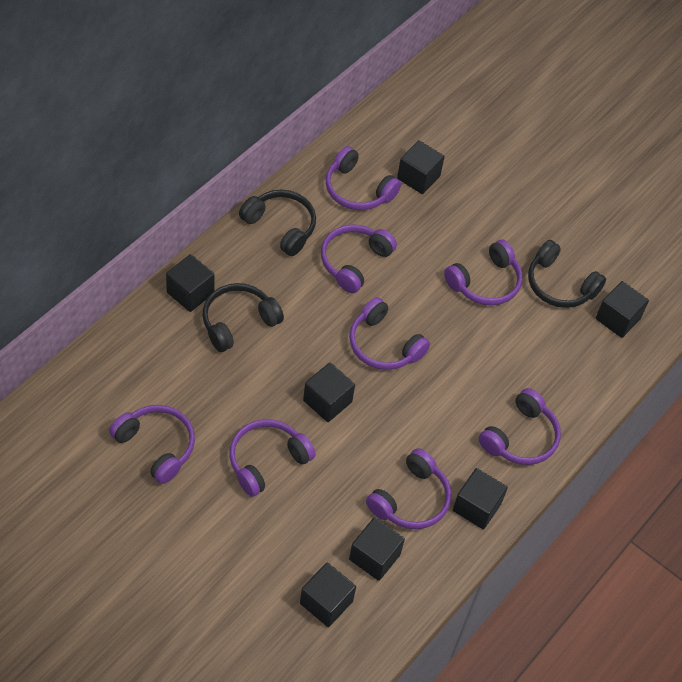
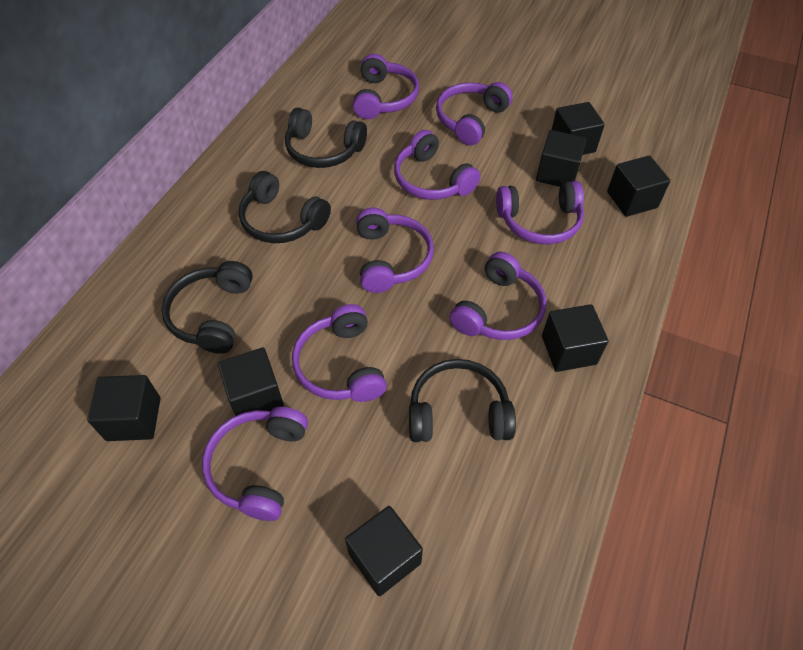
black headphones: 3 -> 4

